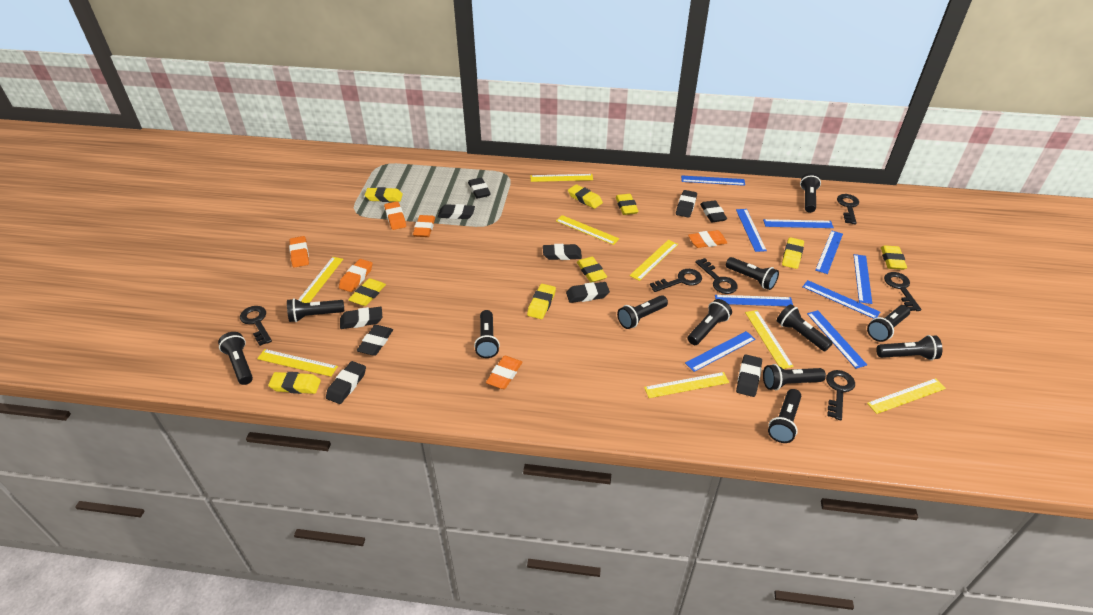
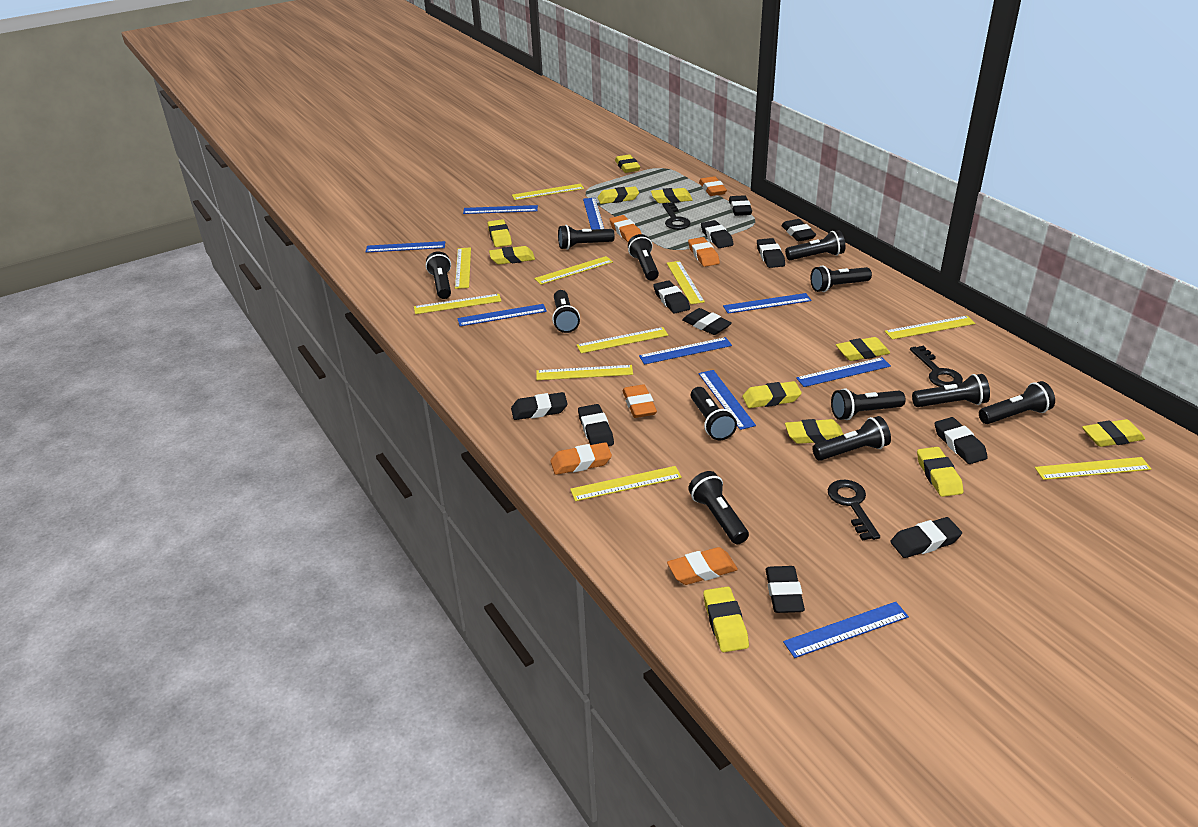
black eraser: 10 -> 11
black key: 6 -> 3
yellow eraser: 9 -> 11
yellow ruler: 8 -> 10

